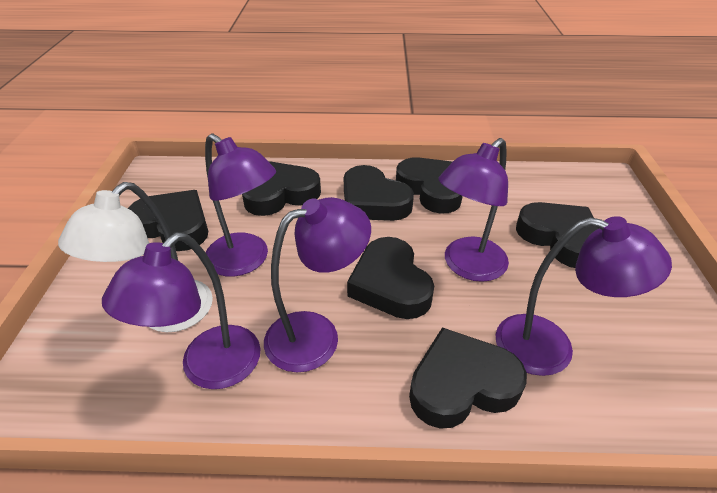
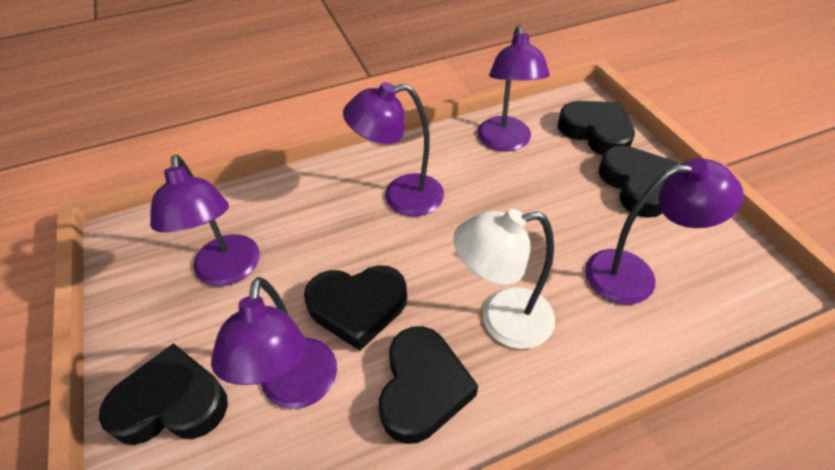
black heart: 7 -> 5

